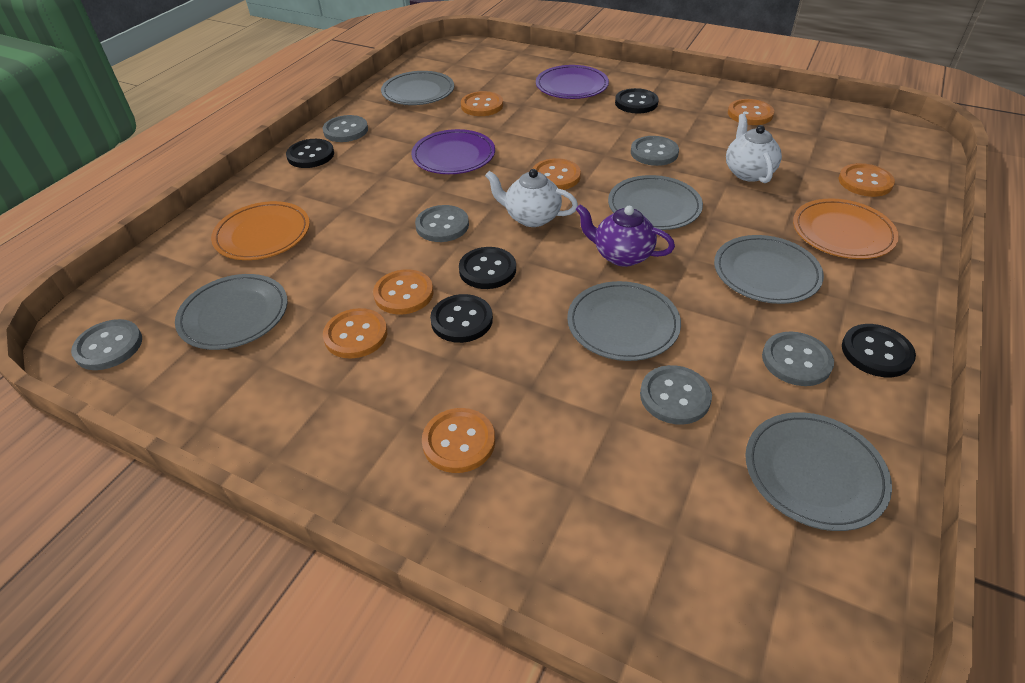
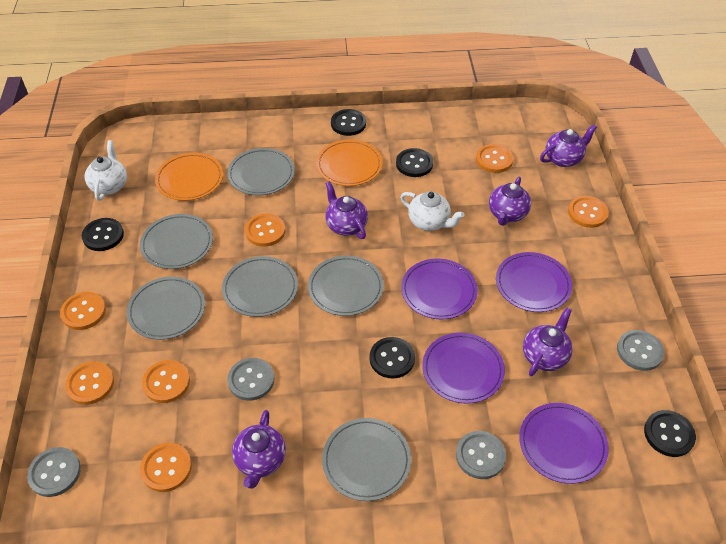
grey button: 6 -> 4
purple plate: 2 -> 4
purple teapot: 1 -> 5

